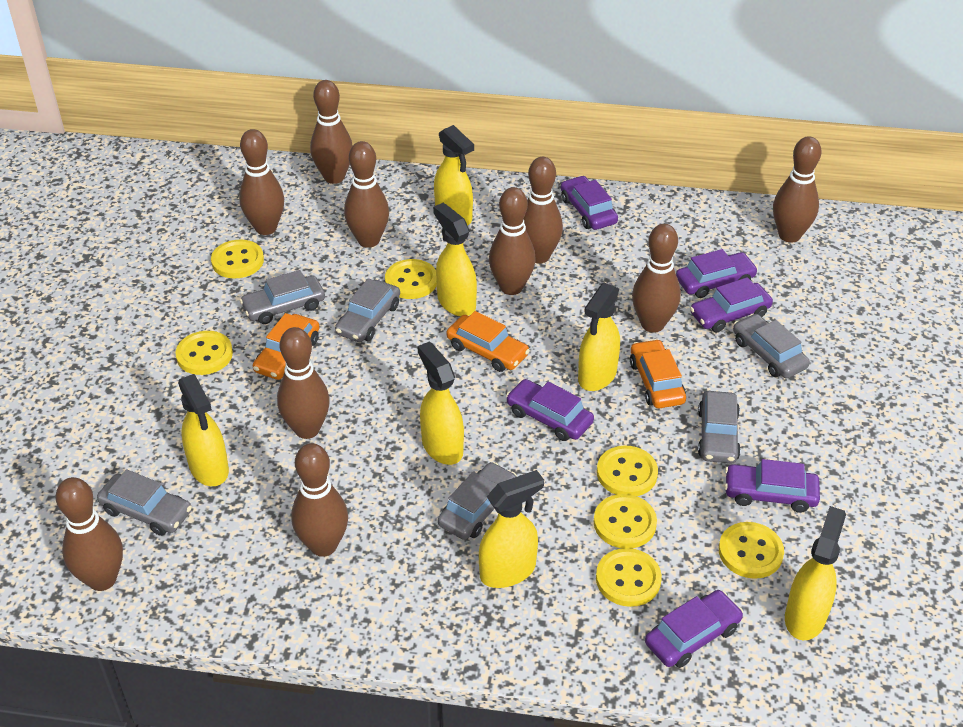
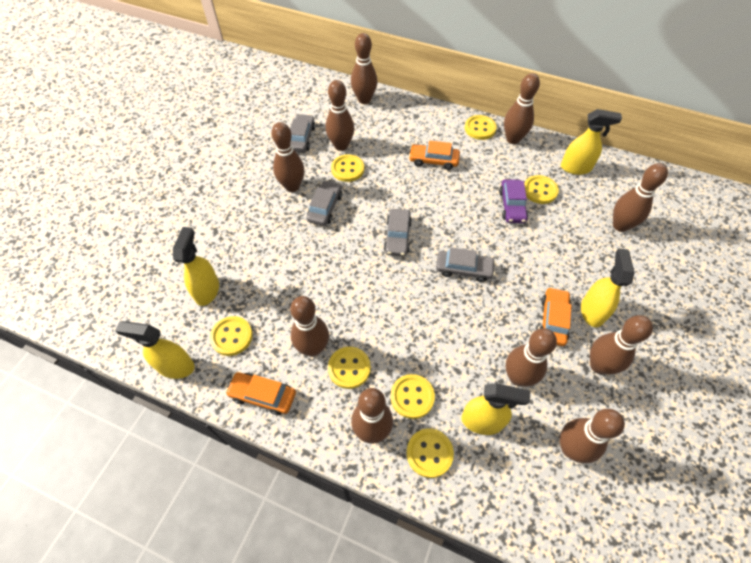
grey car: 6 -> 4
purple car: 6 -> 1
yellow spray bottle: 7 -> 5

